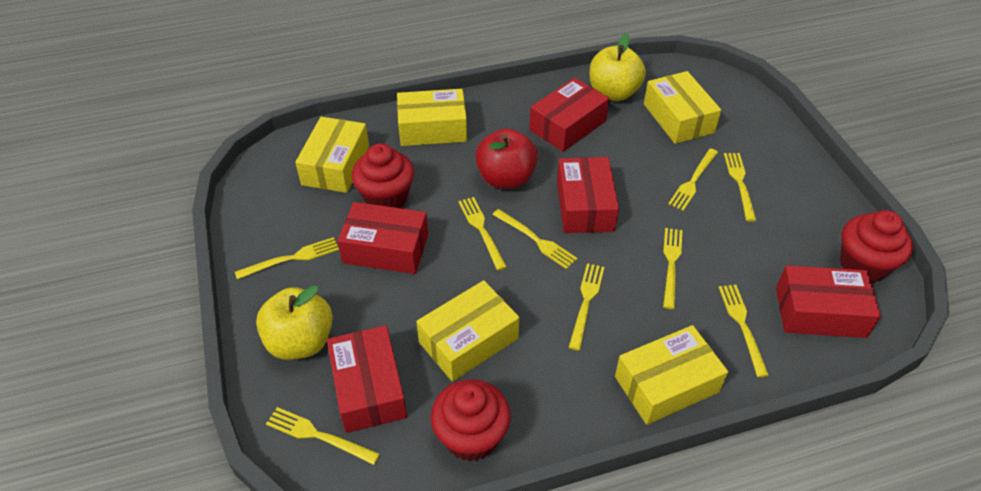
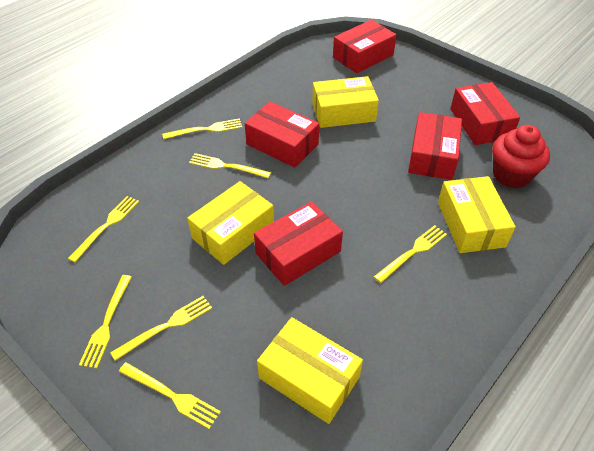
red apple: 1 -> 0
red cupcake: 3 -> 1
yellow apple: 2 -> 0
yellow box: 5 -> 4
yellow fork: 9 -> 7

